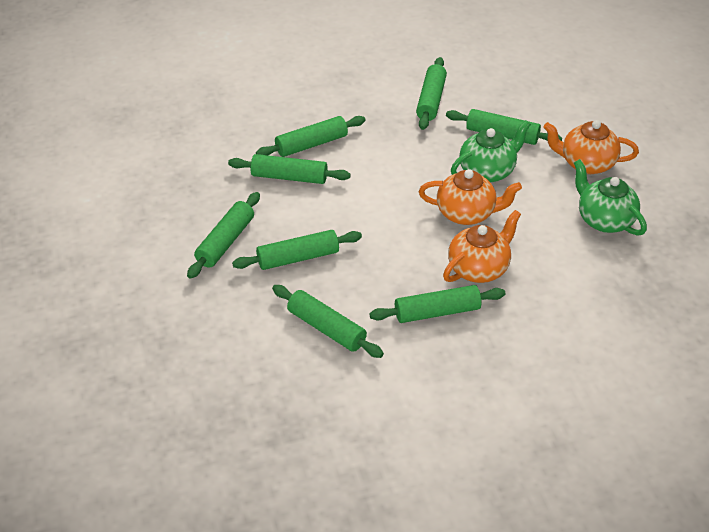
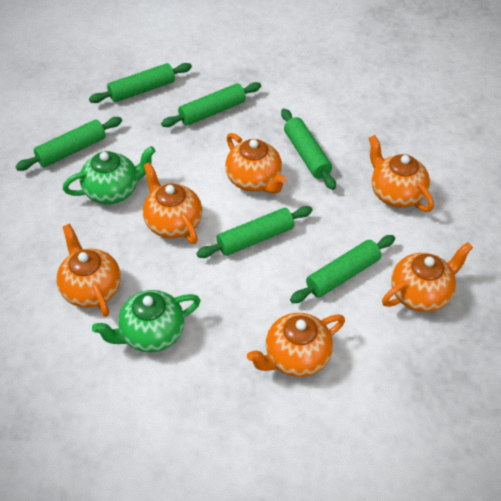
green rolling pin: 8 -> 6
orange teapot: 3 -> 6

